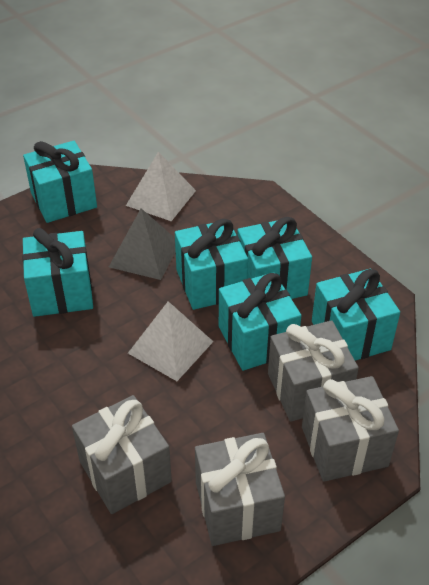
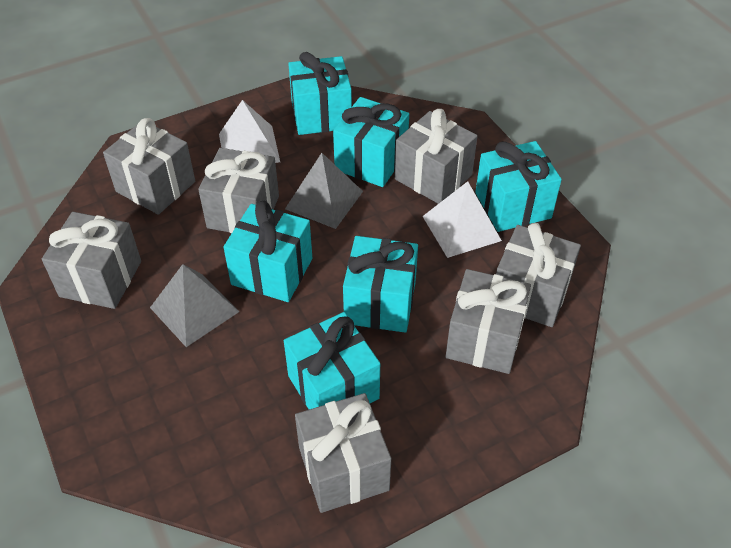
grey gift: 4 -> 7
grey pyramid: 1 -> 2

